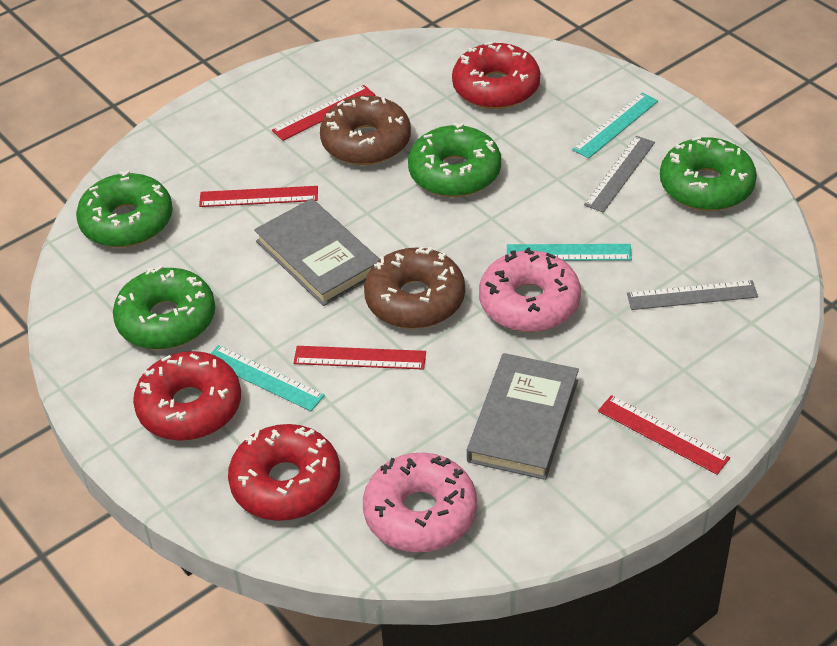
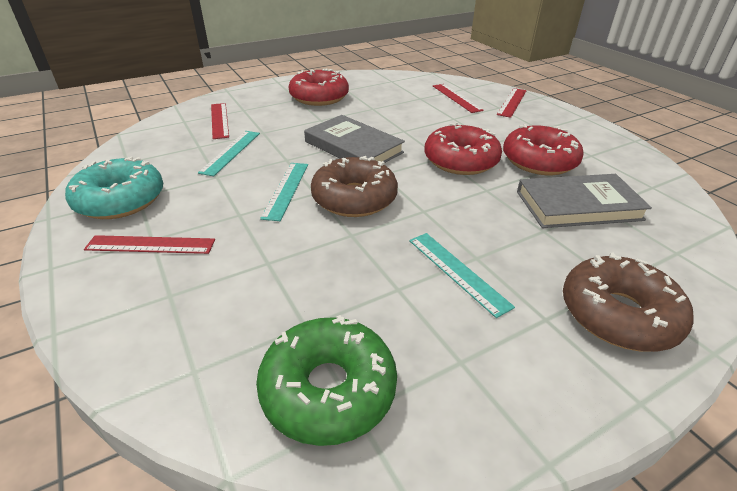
green donut: 4 -> 1
grey ruler: 2 -> 0
pink donut: 2 -> 0
turquoise donut: 0 -> 1

